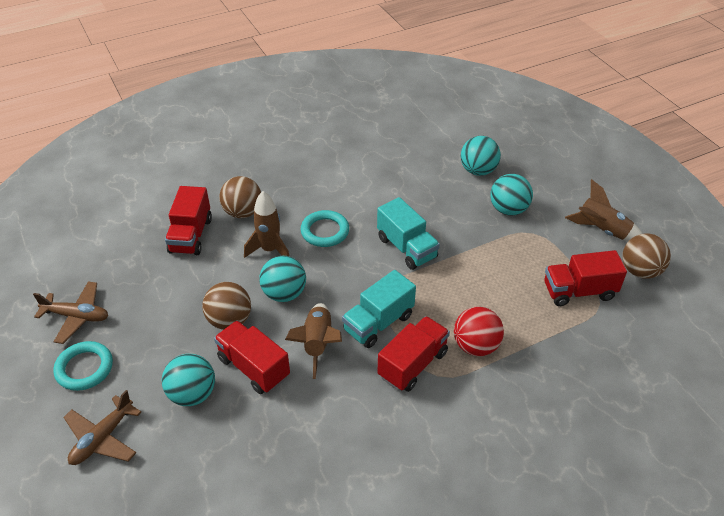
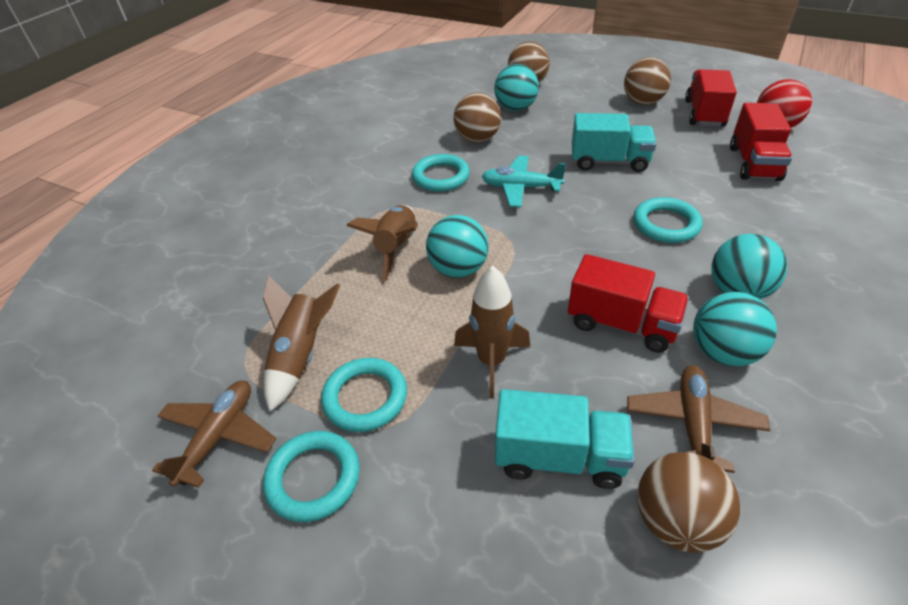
brown ball: 3 -> 4
red truck: 4 -> 3
turquoise plane: 0 -> 1
turquoise ring: 2 -> 4

